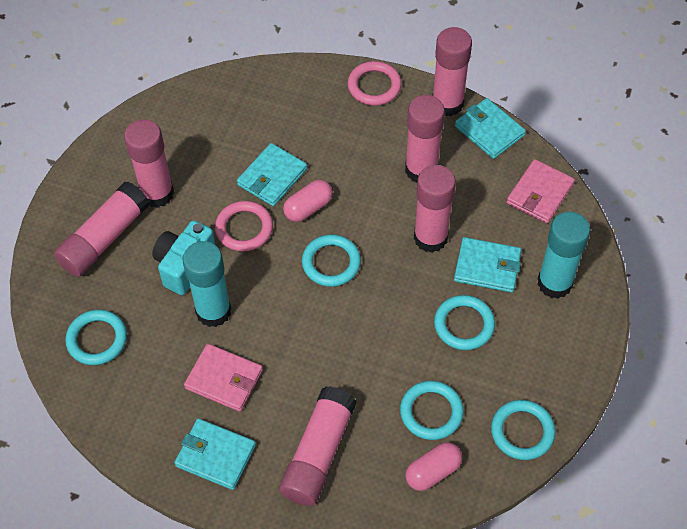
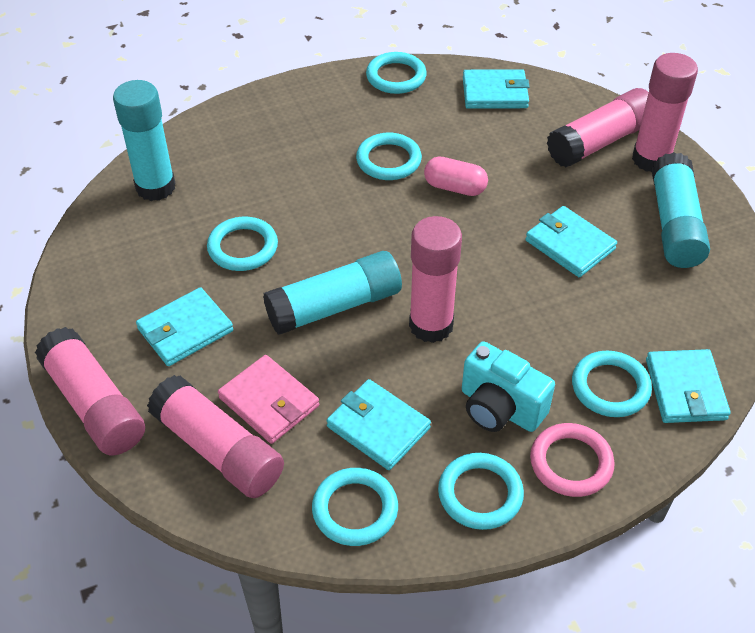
pink capsule: 2 -> 1
pink glue stick: 6 -> 5
pink ring: 2 -> 1
pink wallet: 2 -> 1
turquoise glue stick: 2 -> 3
turquoise ring: 5 -> 6
turquoise wallet: 4 -> 5

